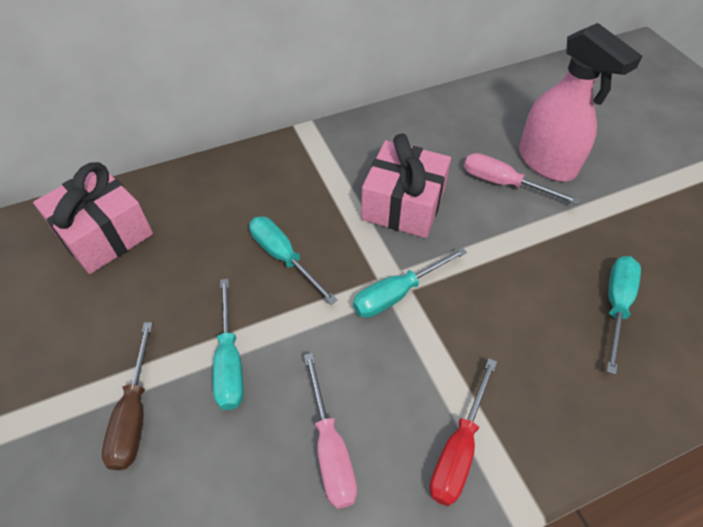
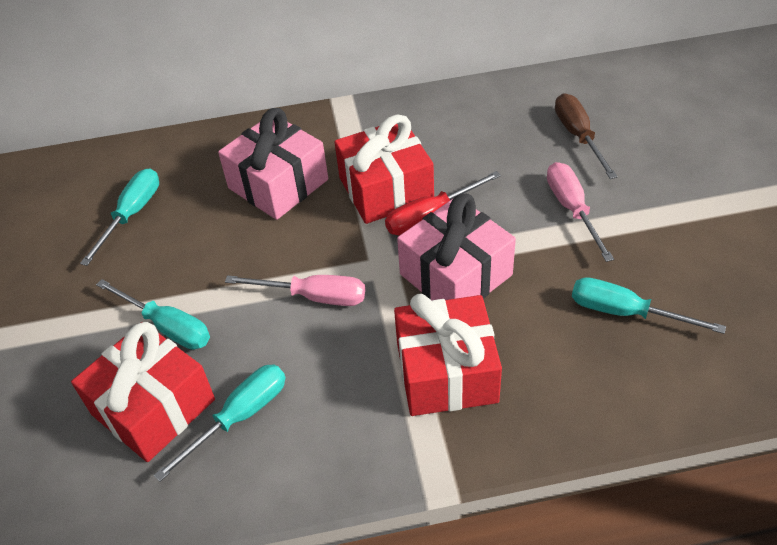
pink spray bottle: 1 -> 0
red gift: 0 -> 3

